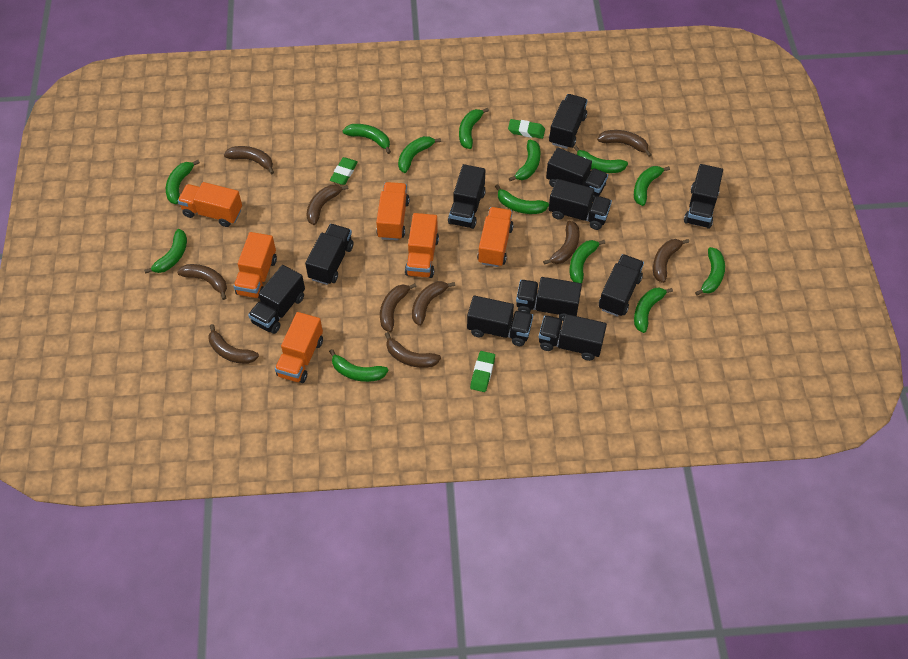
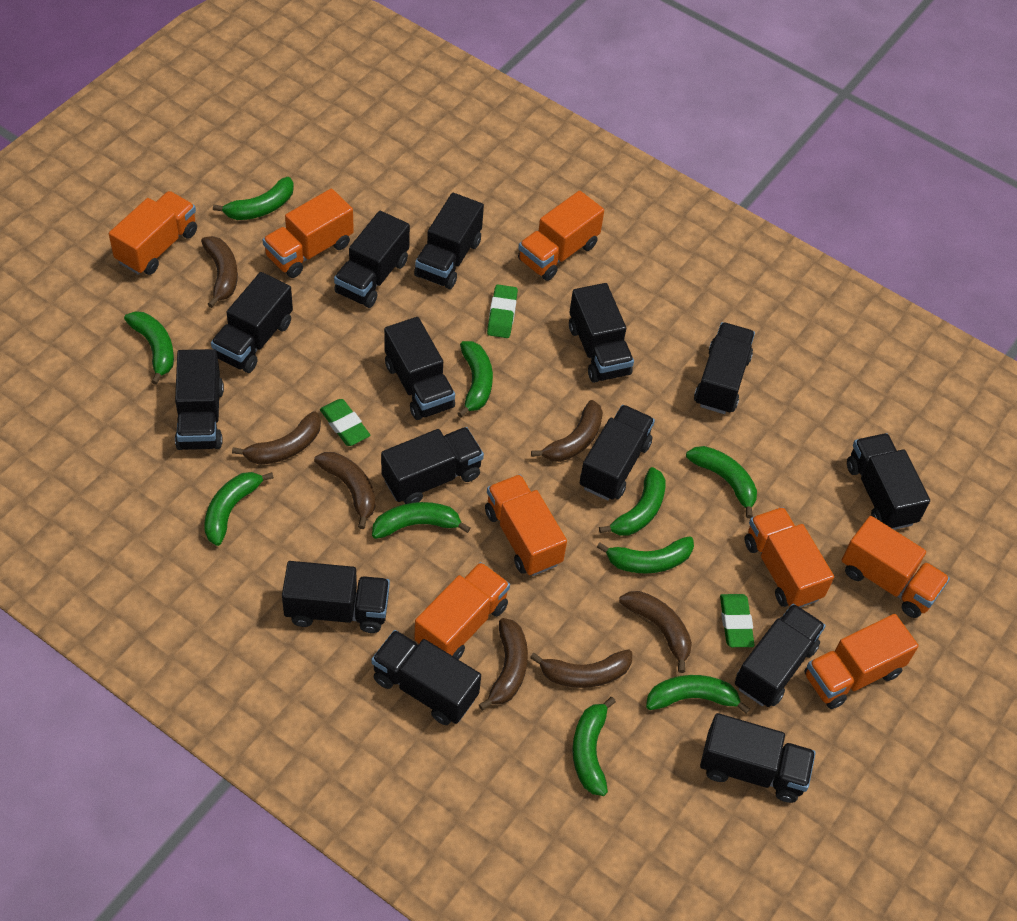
black truck: 11 -> 14
brown banana: 10 -> 7
green banana: 13 -> 10
orange truck: 6 -> 8

